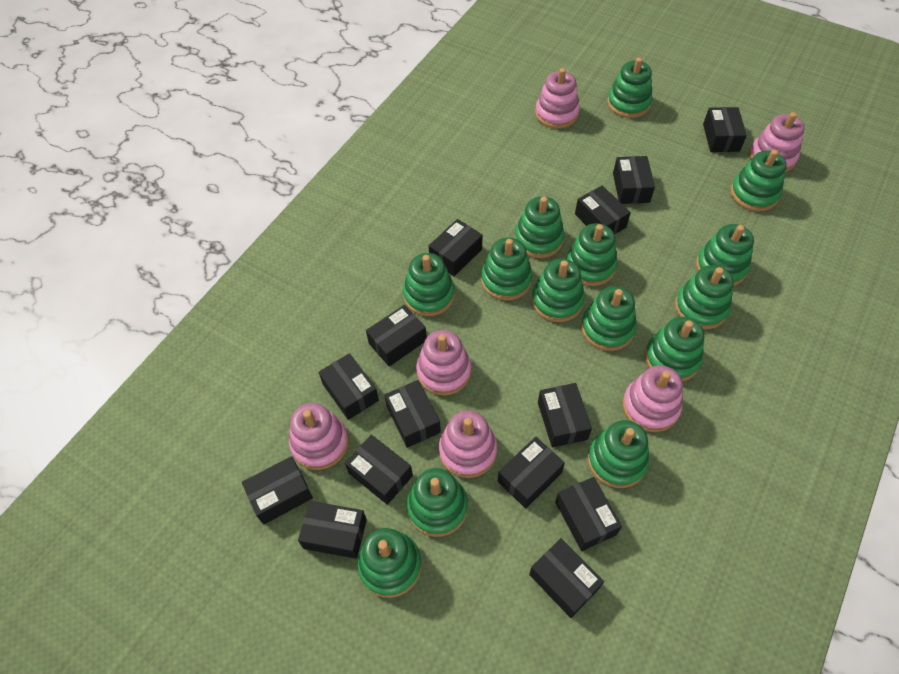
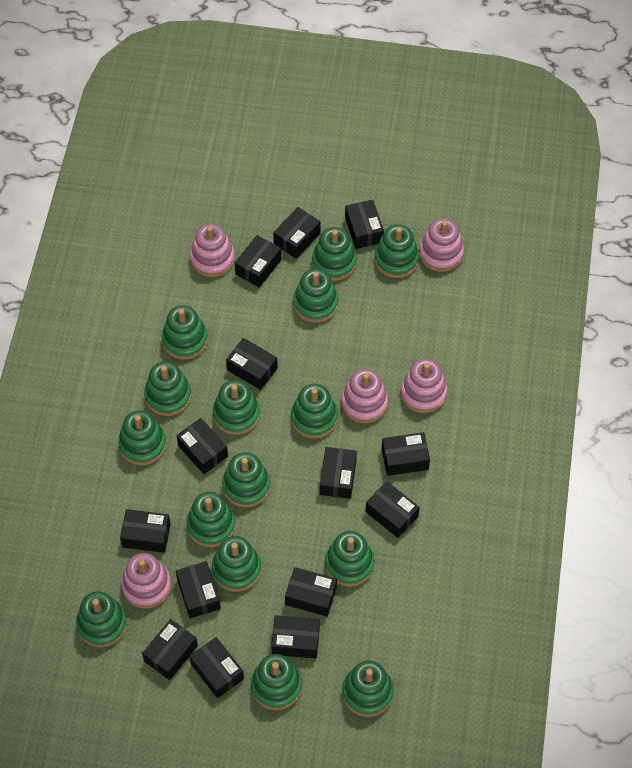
green stacking toy: 14 -> 15
pink stacking toy: 6 -> 5

